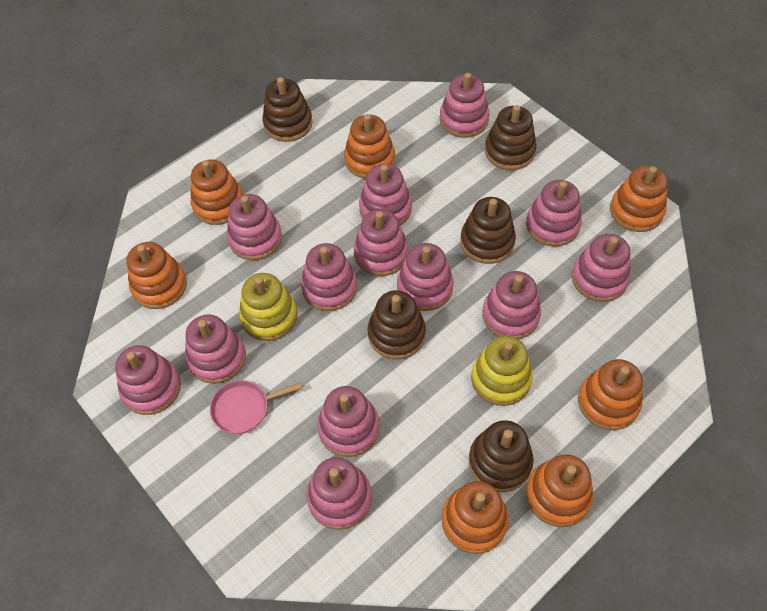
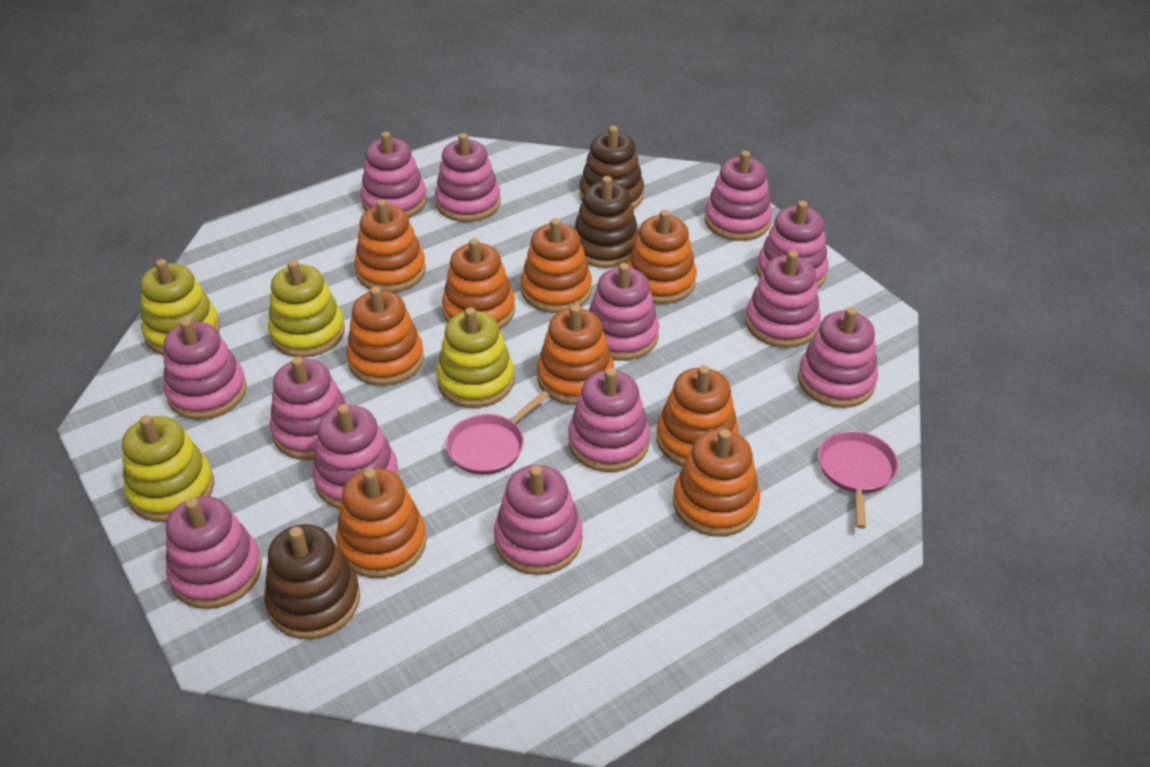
brown stacking toy: 5 -> 3
orange stacking toy: 7 -> 9
pink pan: 1 -> 2
yellow stacking toy: 2 -> 4

